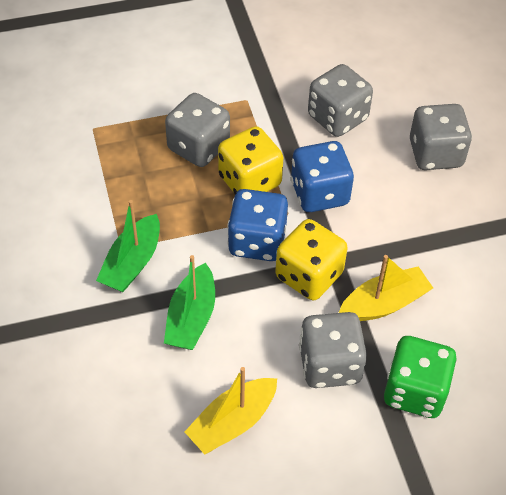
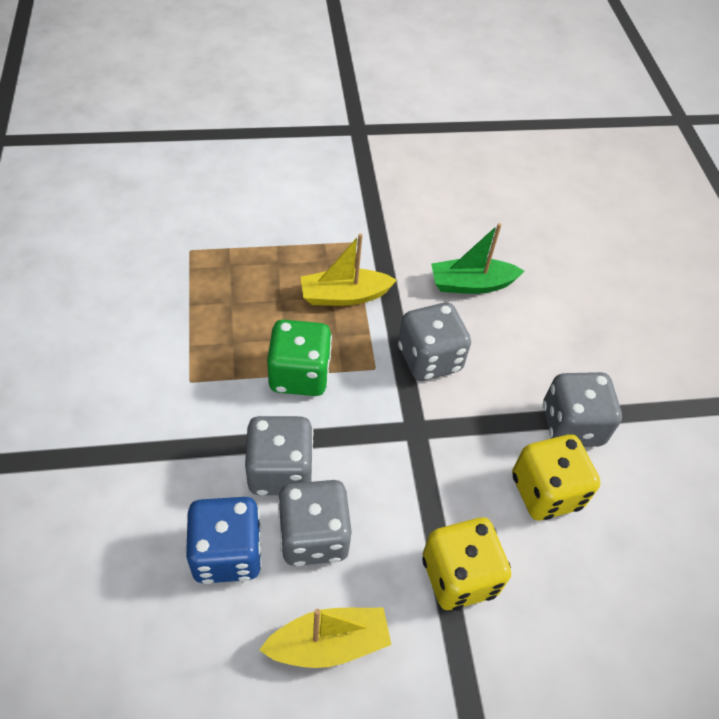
blue dice: 2 -> 1
green boat: 2 -> 1

